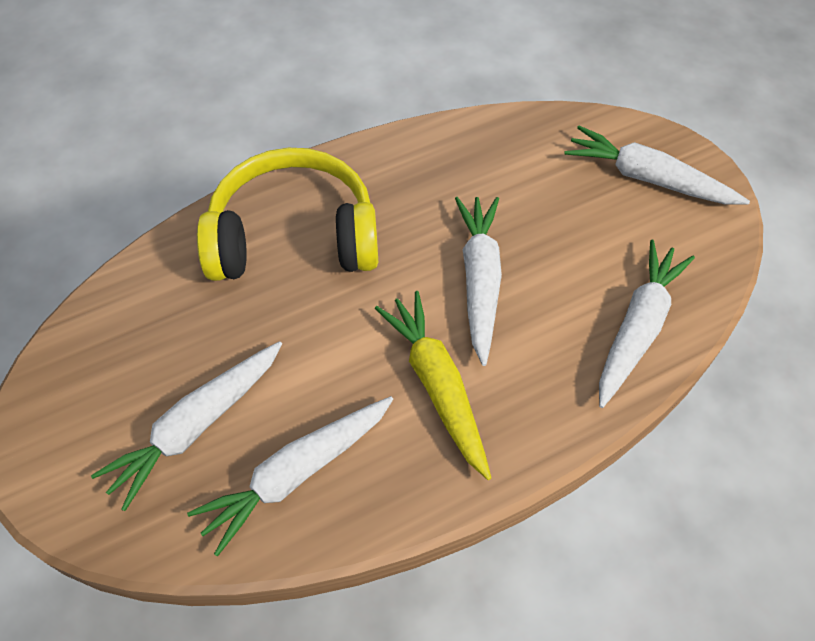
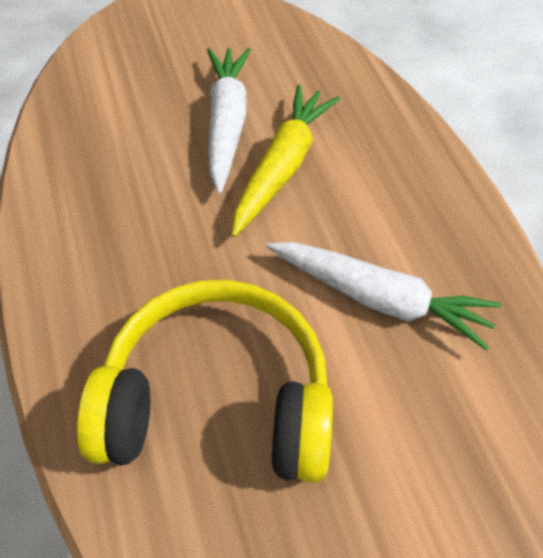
white carrot: 5 -> 2

